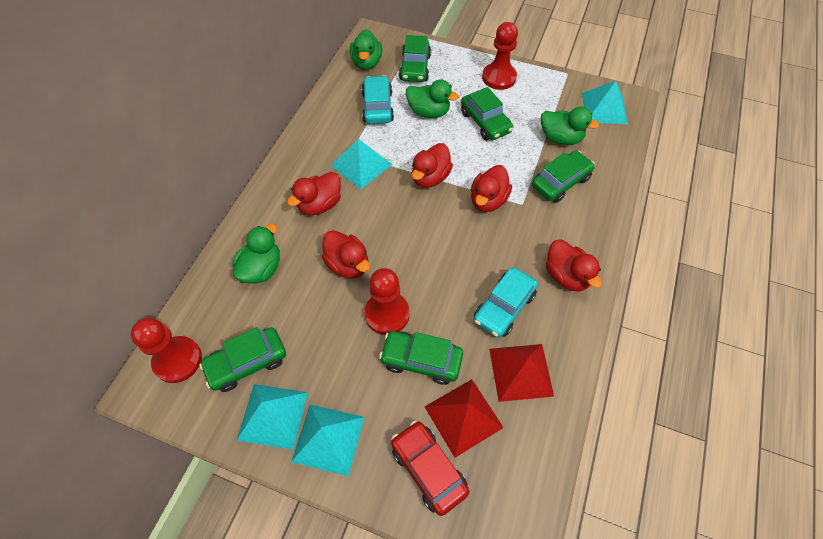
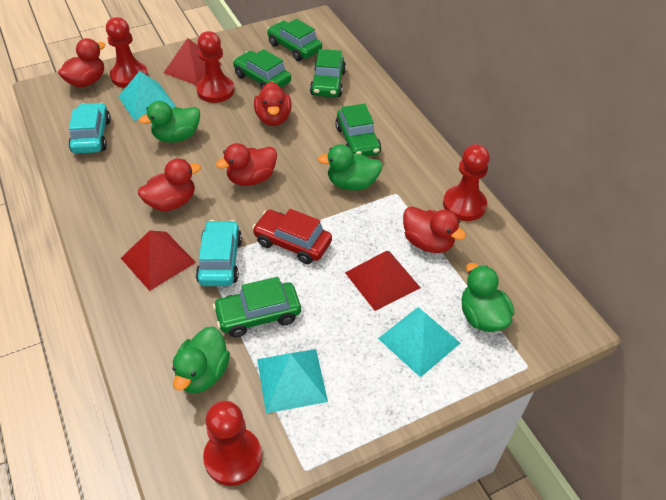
red pawn: 3 -> 4
red pyramid: 2 -> 3
turquoise pyramid: 4 -> 3

